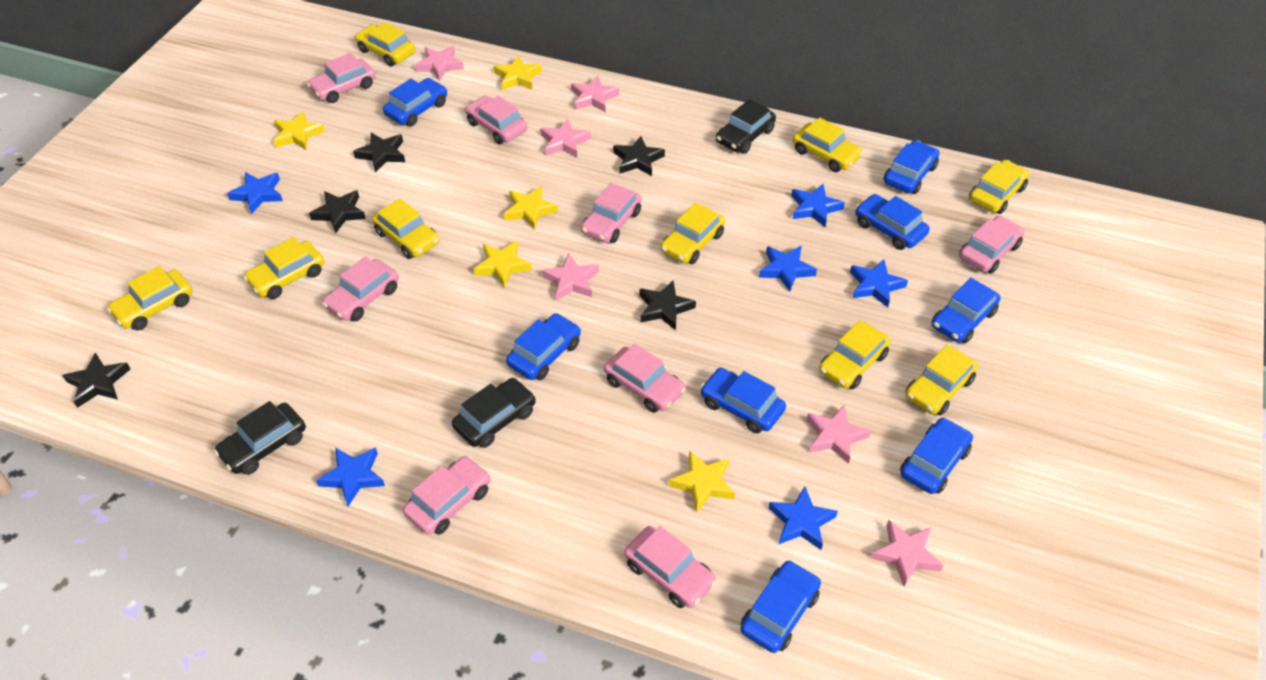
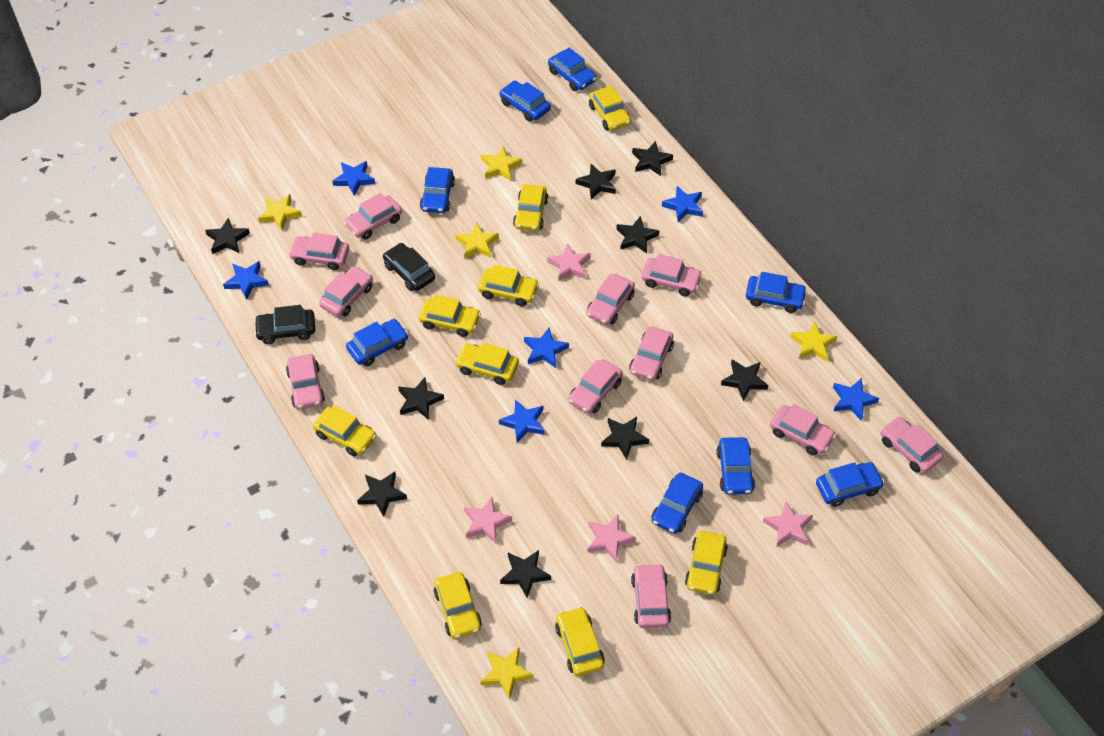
black car: 3 -> 2
black star: 5 -> 9
pink car: 8 -> 11
pink star: 6 -> 4

